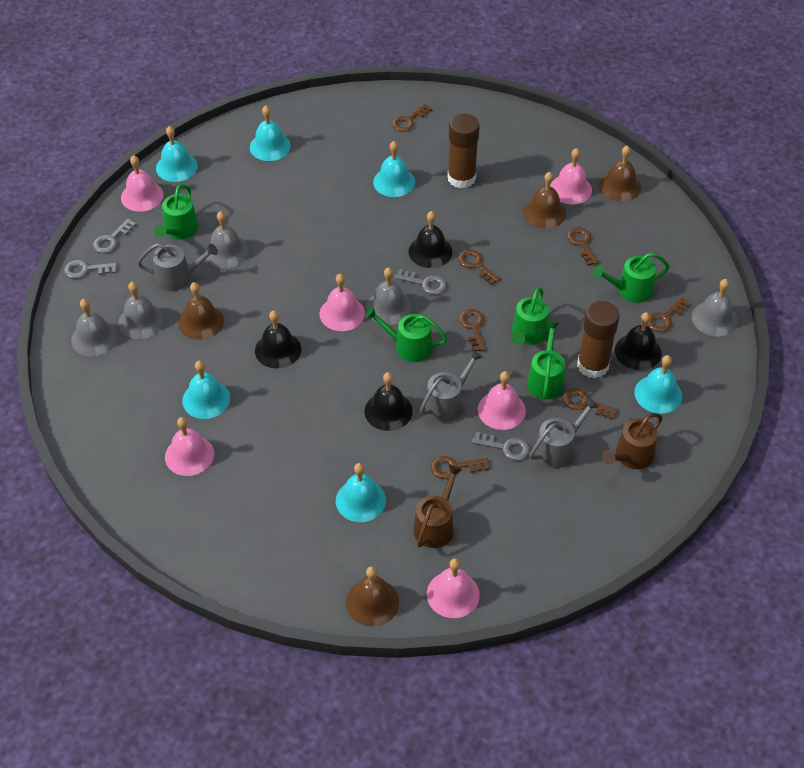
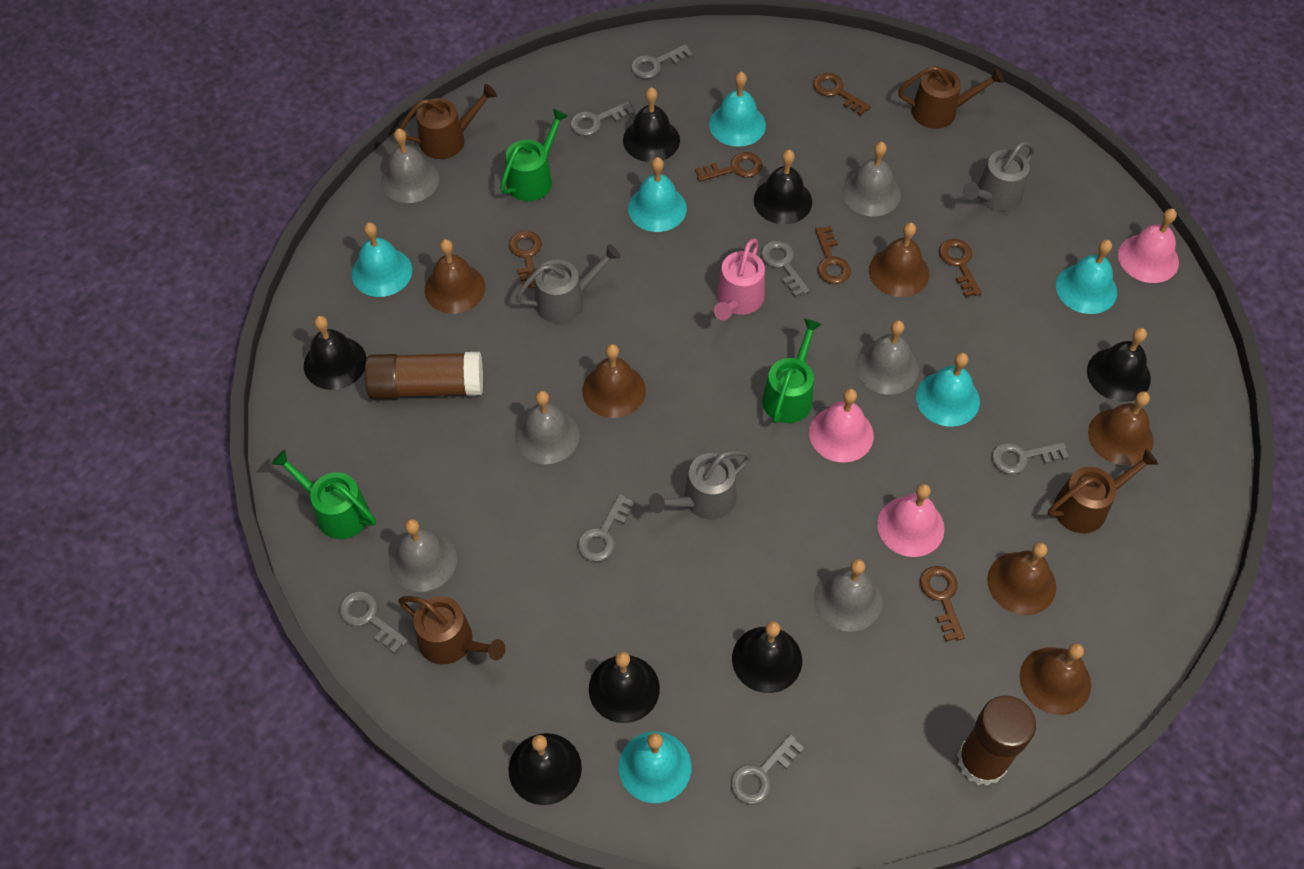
black bell: 4 -> 7
brown bell: 4 -> 6
brown key: 7 -> 6
brown watering can: 2 -> 4
green watering can: 5 -> 3
grey bell: 5 -> 6
grey key: 4 -> 7
pink bell: 6 -> 3
pink watering can: 0 -> 1

